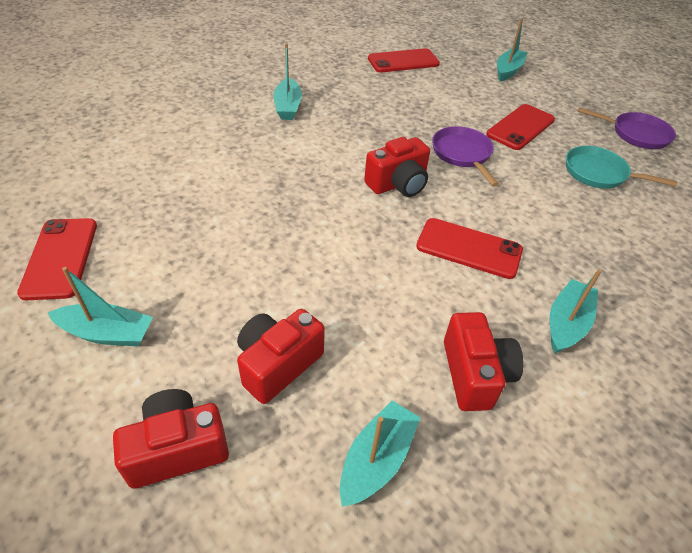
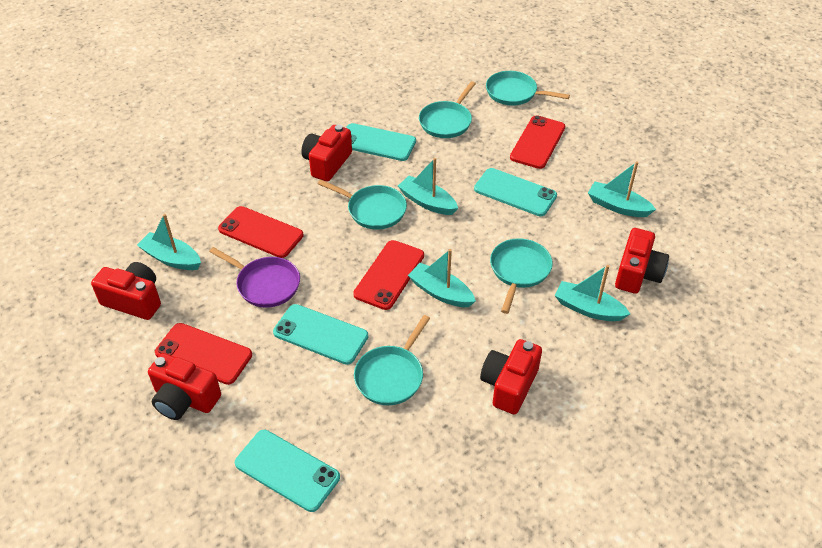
purple pan: 2 -> 1
red camera: 4 -> 5
turquoise pan: 1 -> 5
turquoise phone: 0 -> 4

